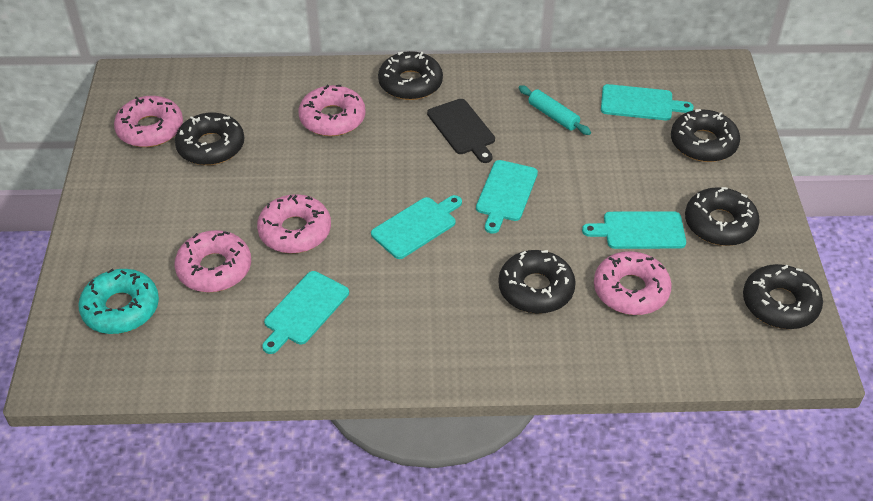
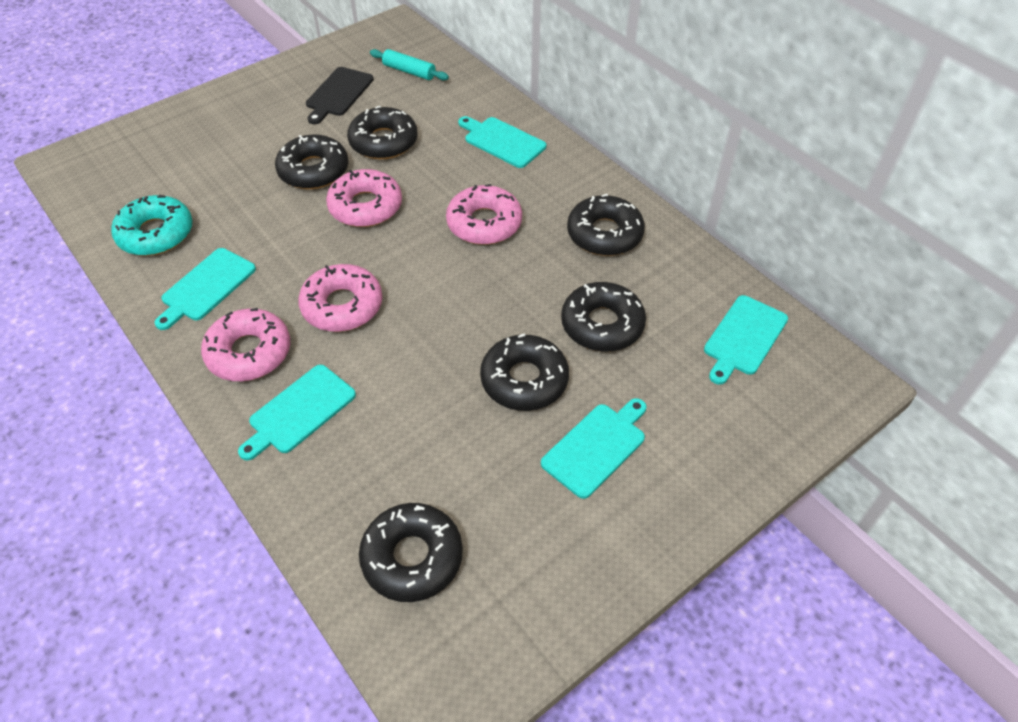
pink donut: 5 -> 4

